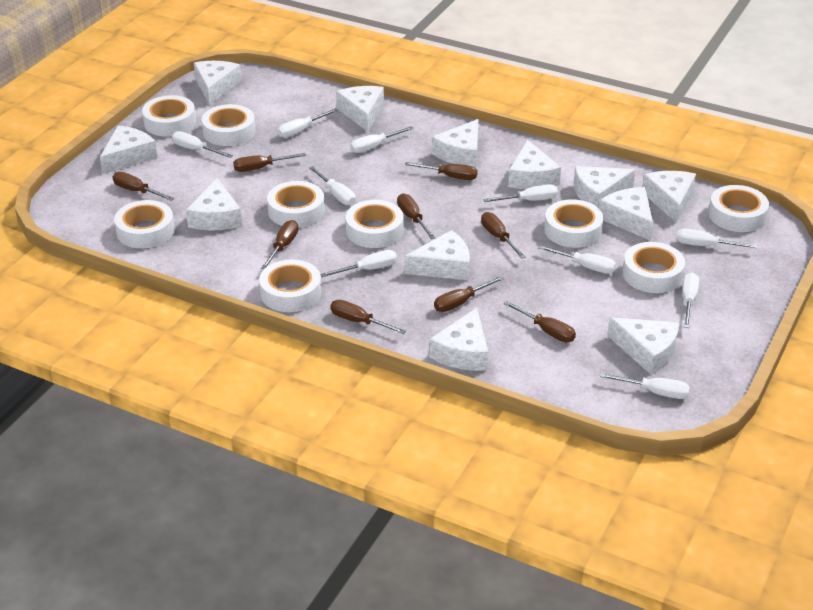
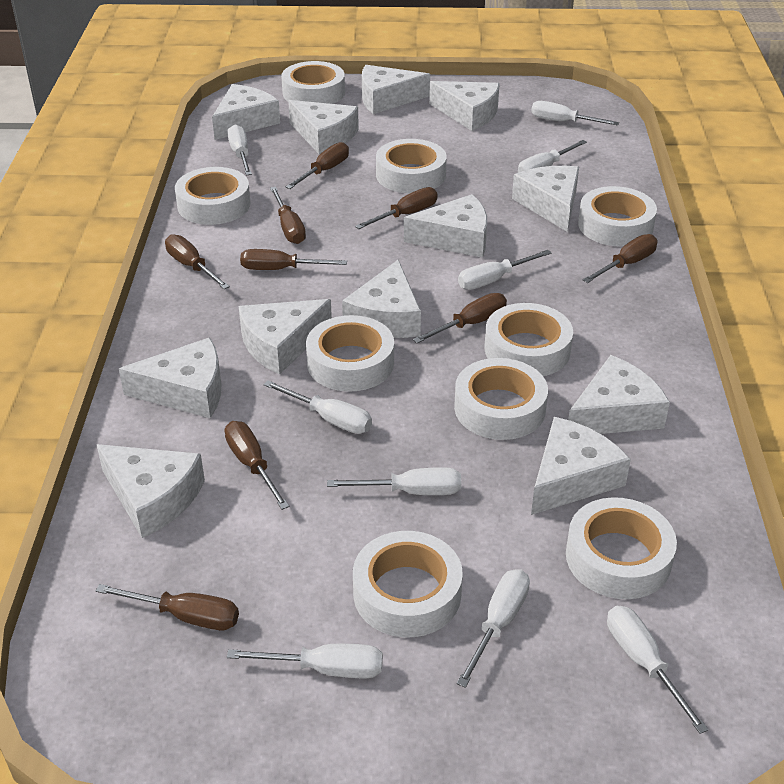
white screwdriver: 10 -> 9

